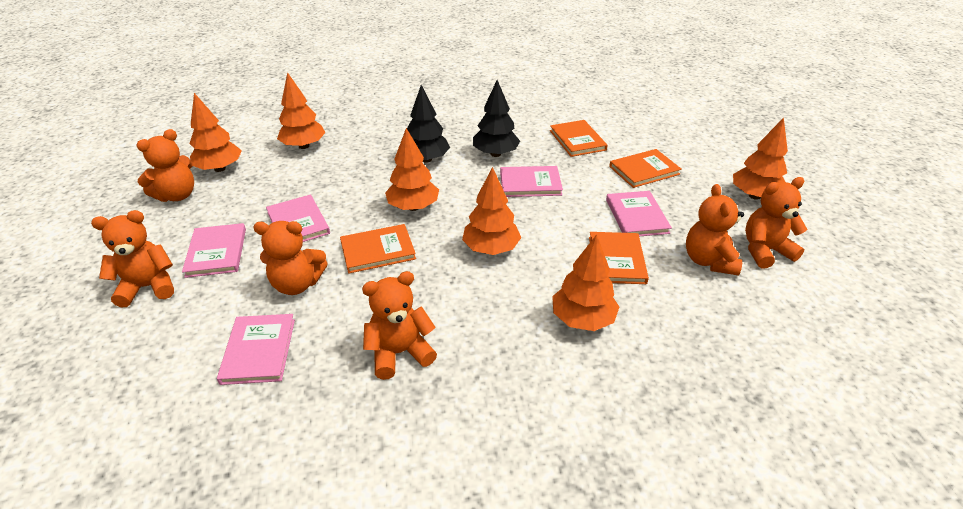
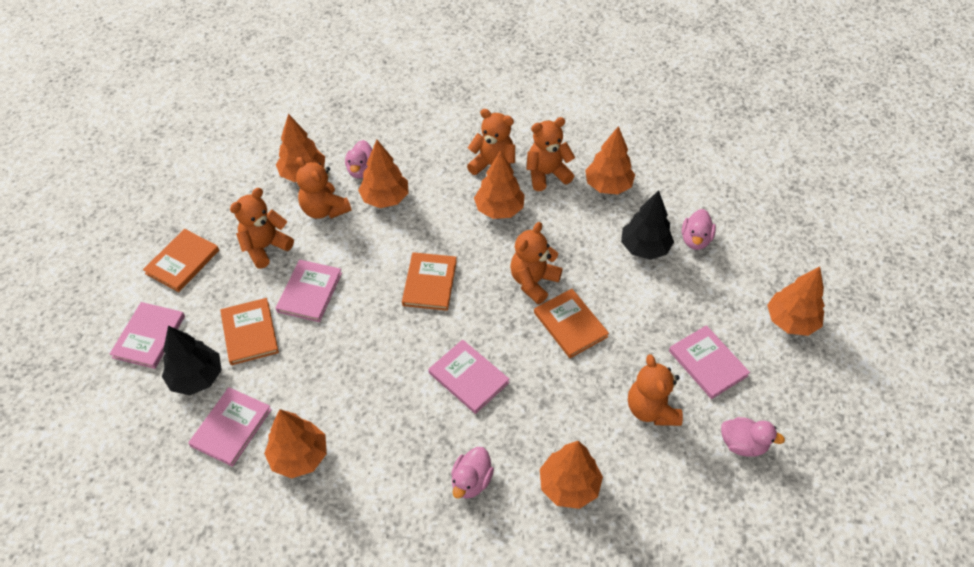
orange tree: 6 -> 7
pink duck: 0 -> 4

